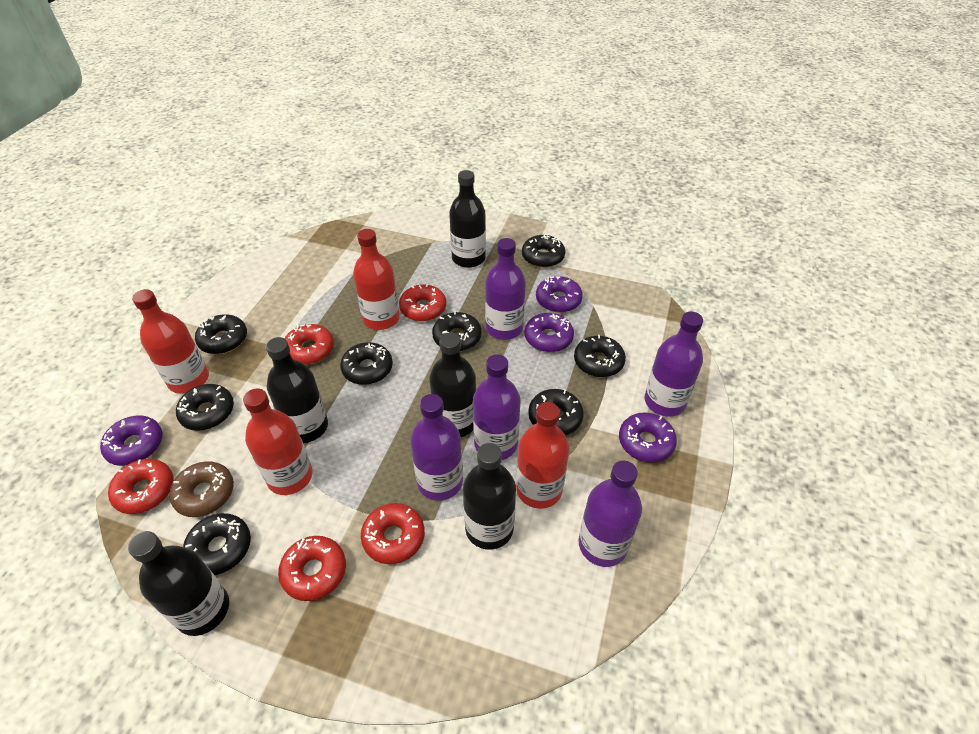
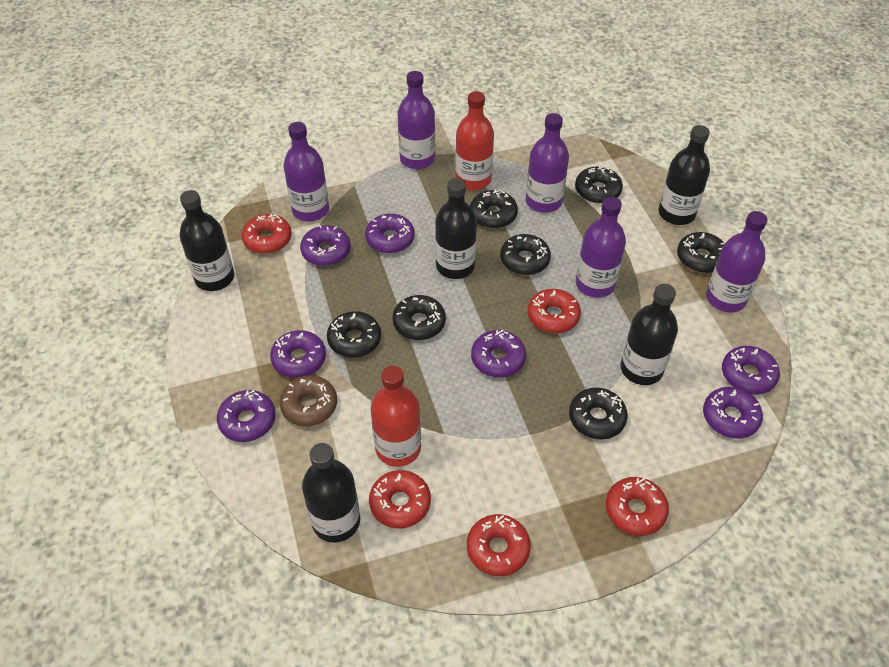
black donut: 8 -> 7
purple donut: 4 -> 7
red bottle: 4 -> 2

